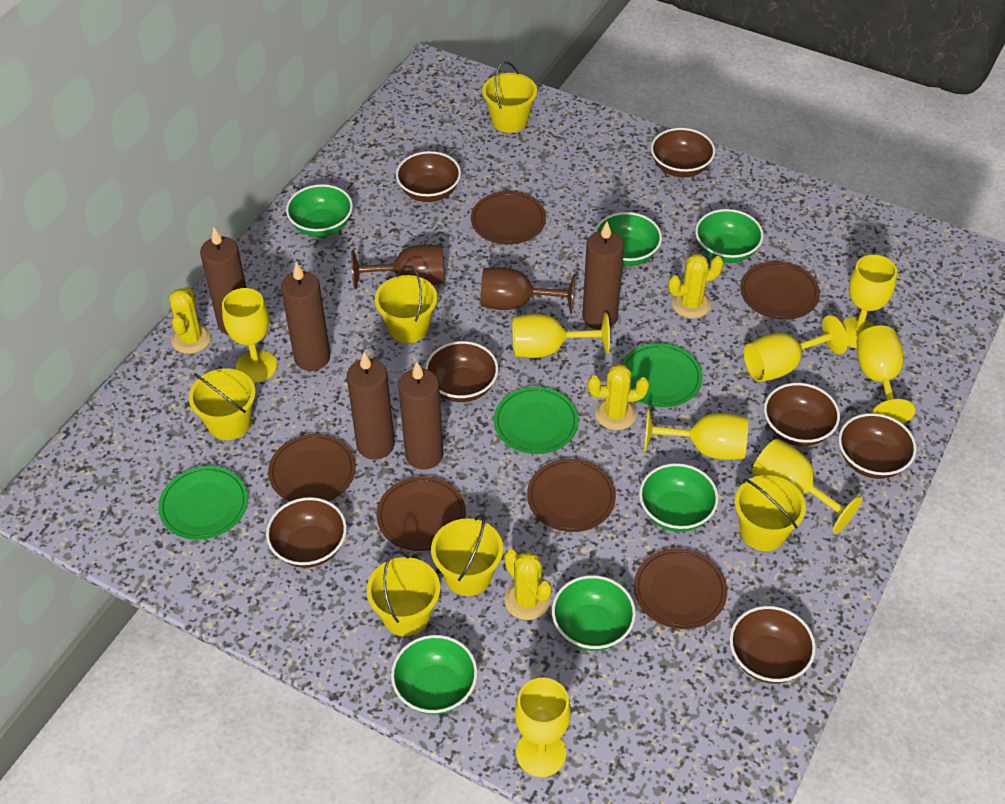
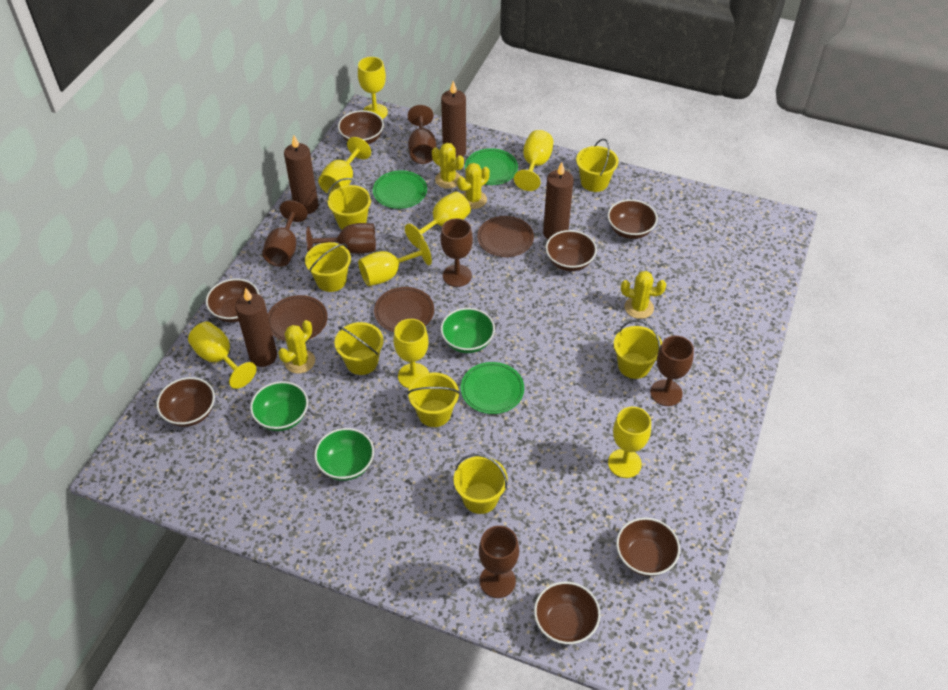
brown candle: 5 -> 4
brown goblet: 2 -> 6
brown plate: 6 -> 3
green bowl: 6 -> 3
yellow bucket: 6 -> 7

